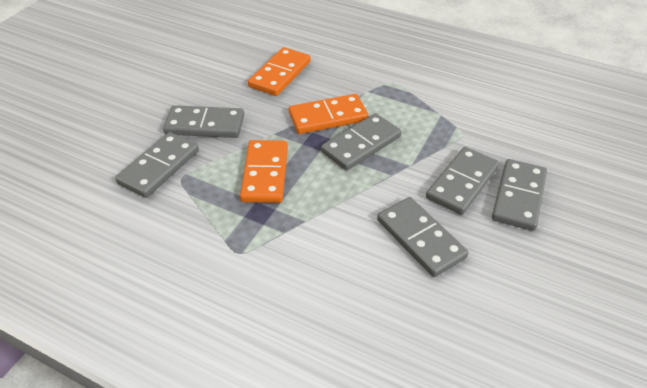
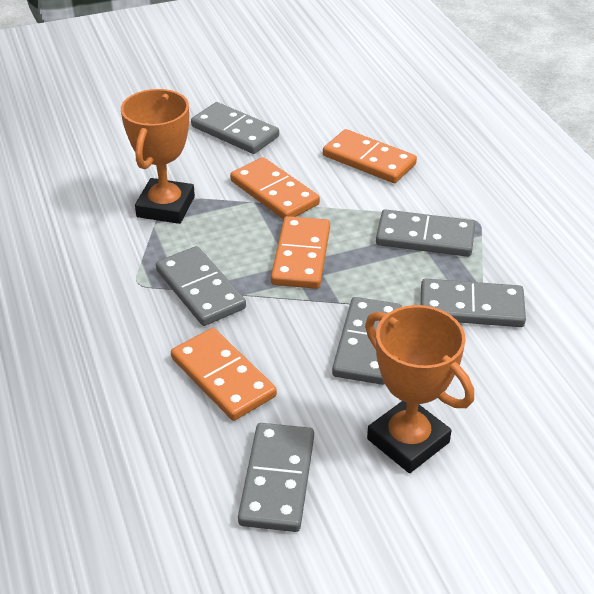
orange domino: 3 -> 4
orange trophy: 0 -> 2

